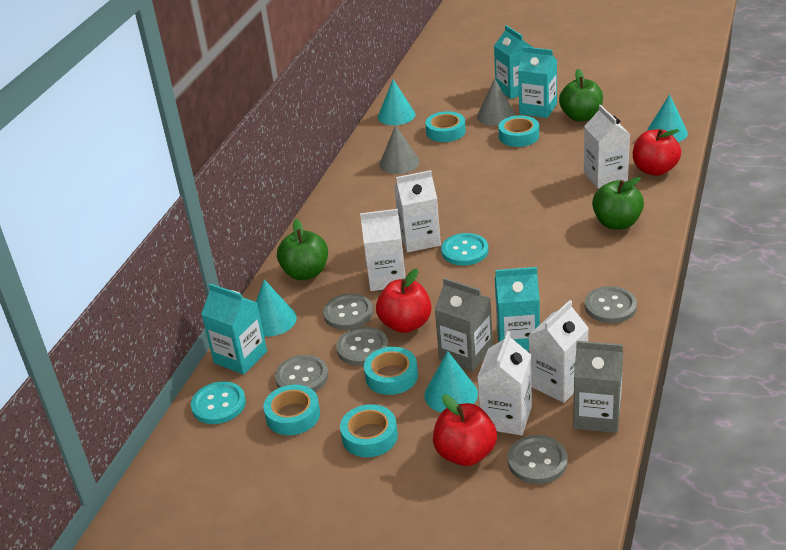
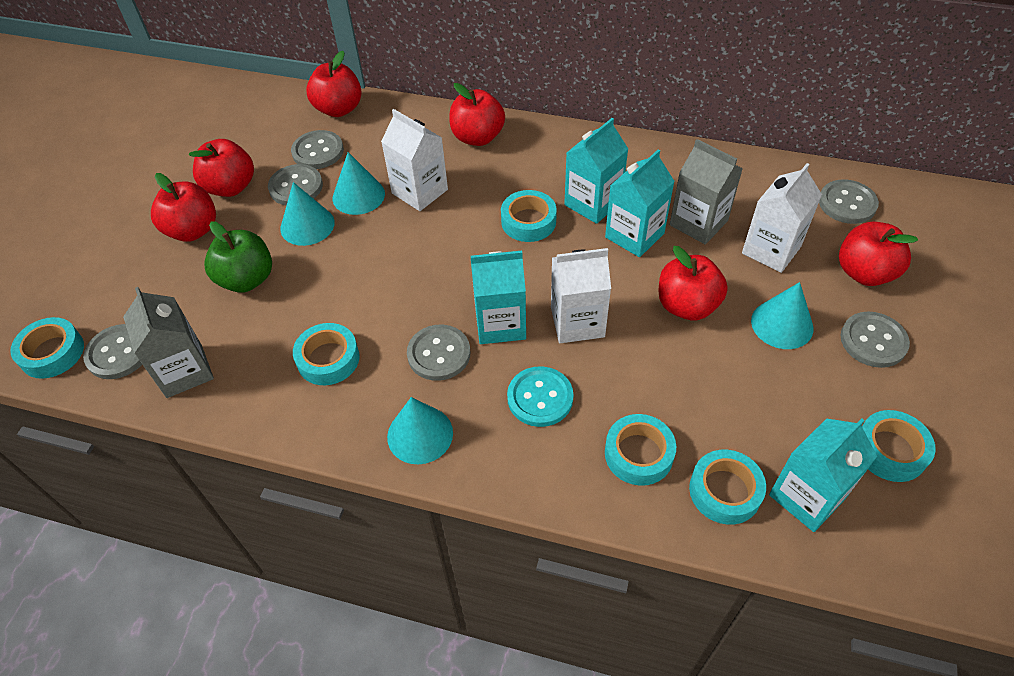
green apple: 3 -> 1
grey button: 5 -> 6
grey cone: 2 -> 0
red apple: 3 -> 6
turquoise button: 2 -> 1
turquoise tape: 5 -> 6
white carton: 5 -> 3

